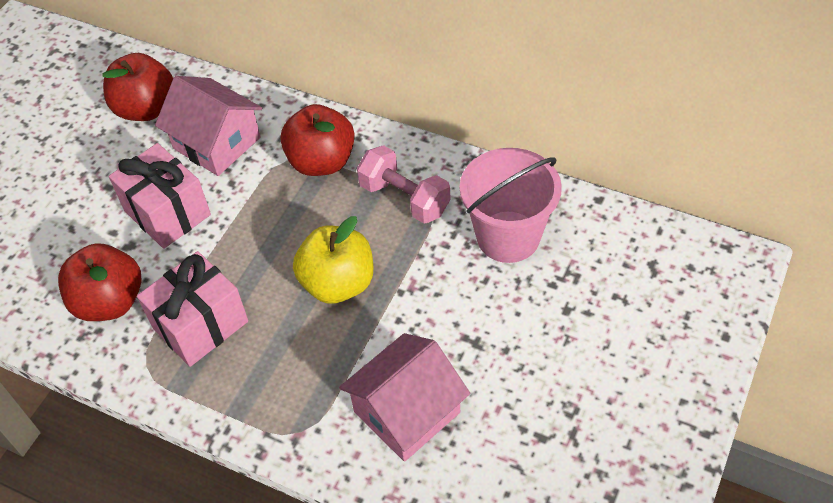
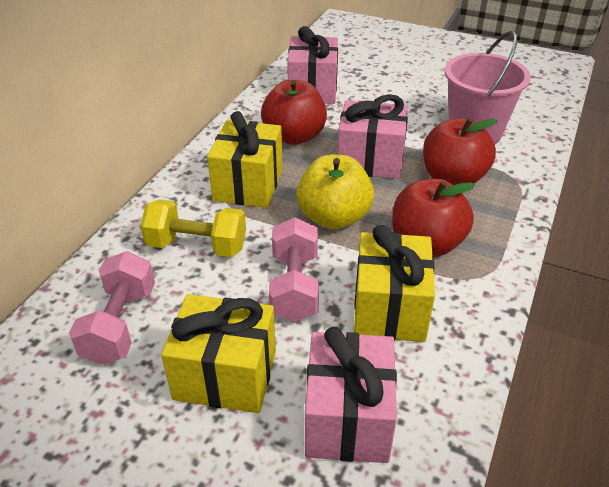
pink dumbbell: 1 -> 2
pink gift: 2 -> 3
pink house: 2 -> 0
yellow dumbbell: 0 -> 1
yellow gift: 0 -> 3

